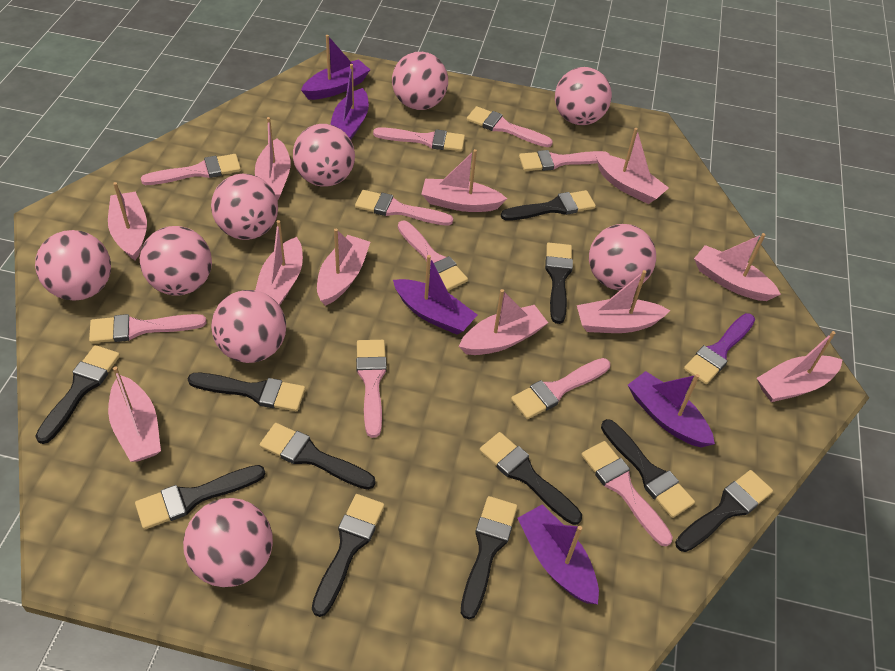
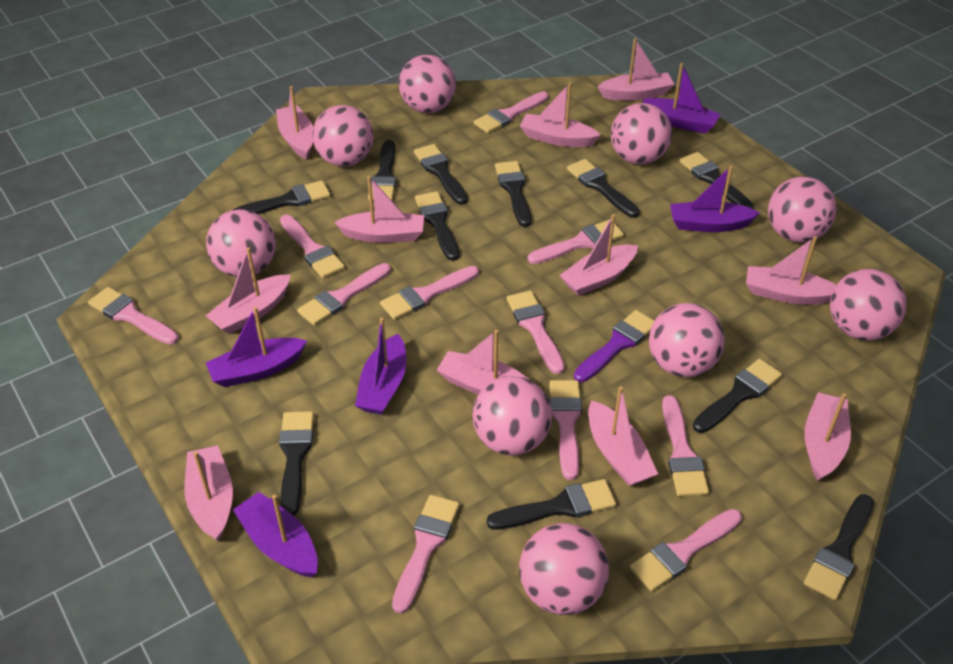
pink brush: 10 -> 11

